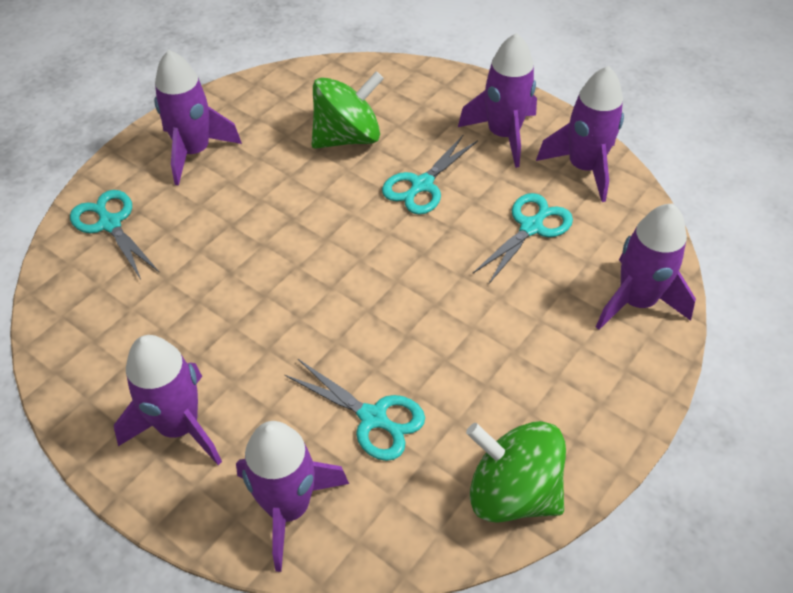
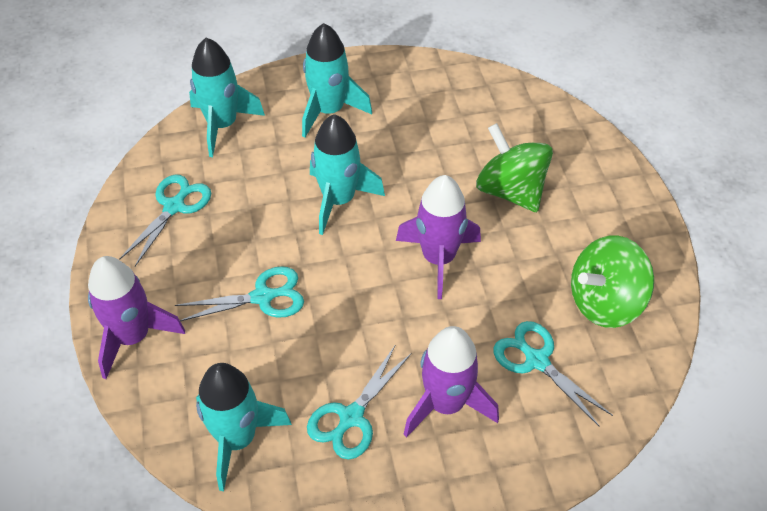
purple rocket: 6 -> 3
turquoise rocket: 0 -> 4

